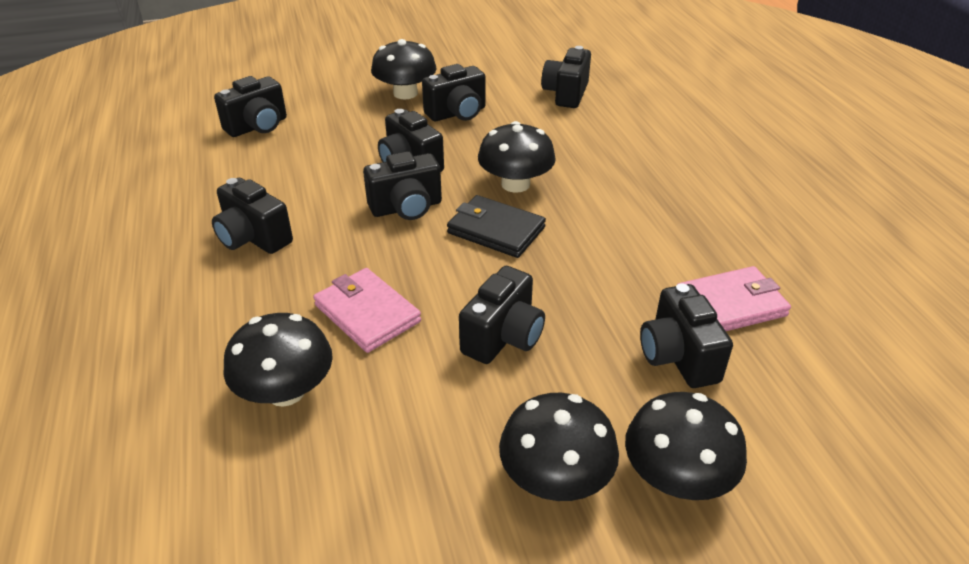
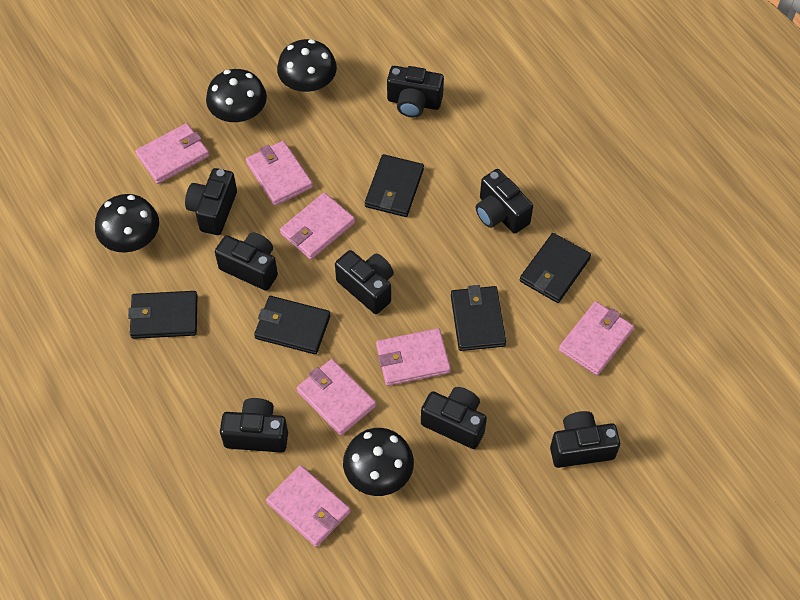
black mushroom: 5 -> 4
black wallet: 1 -> 5
pink wallet: 2 -> 7

